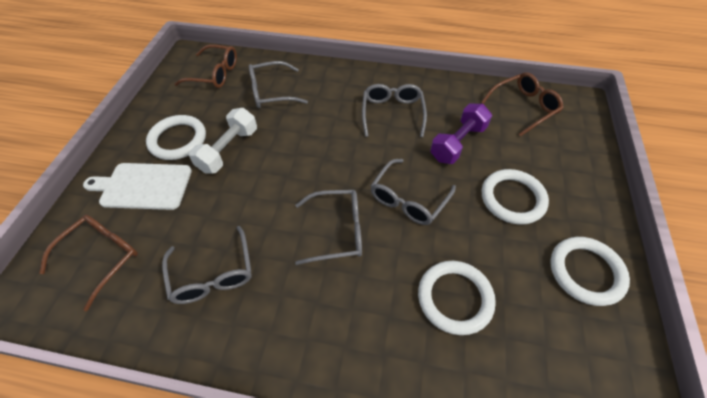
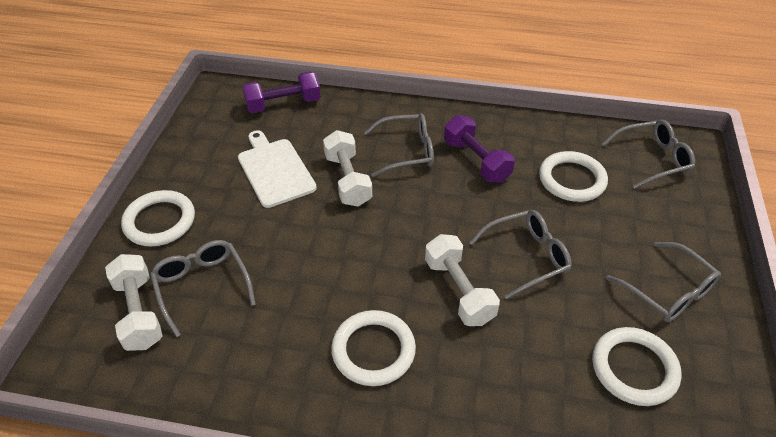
brown glasses: 3 -> 0
purple dumbbell: 1 -> 2
white dumbbell: 1 -> 3

